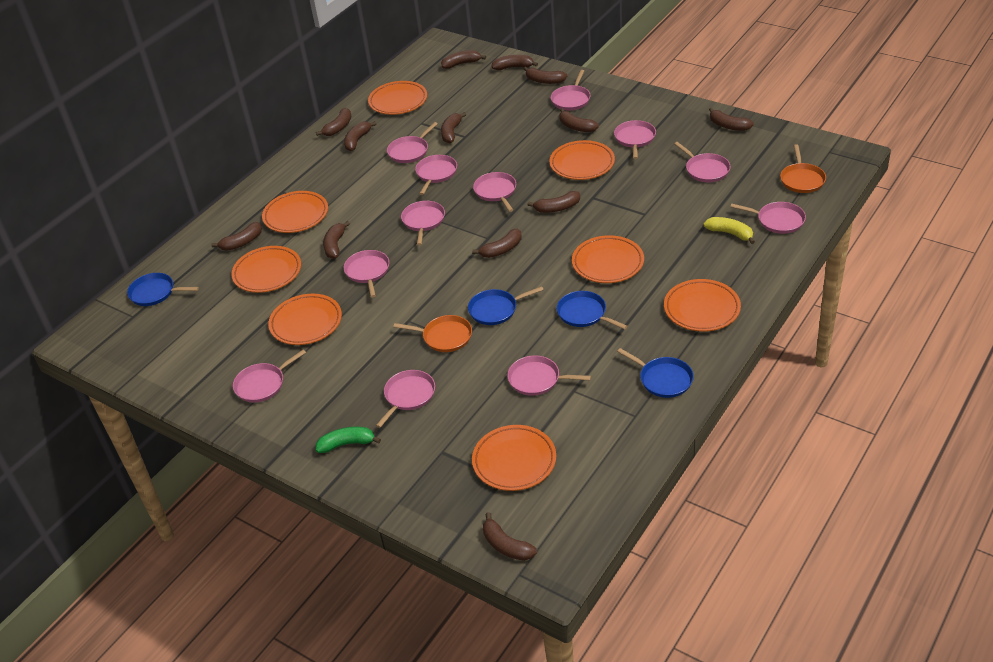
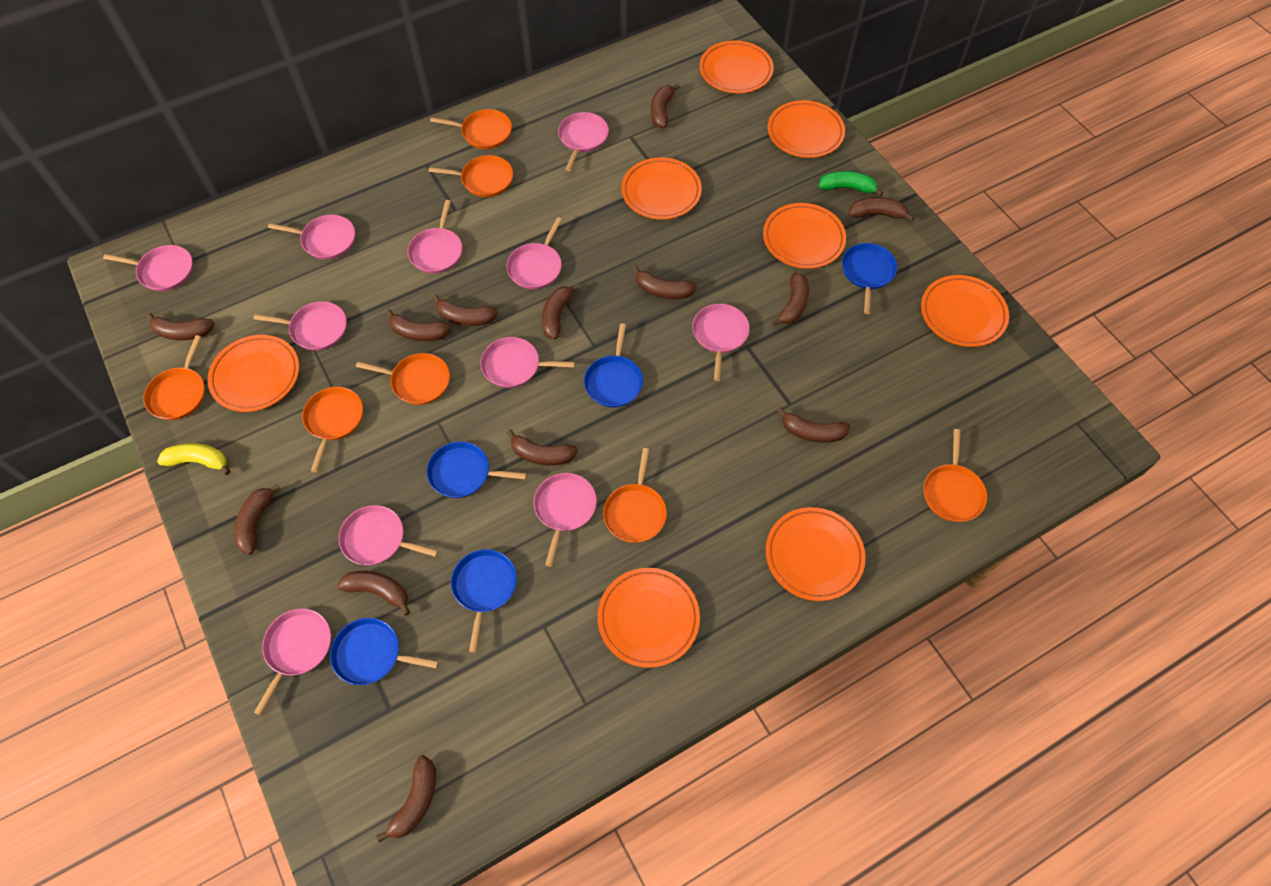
blue pan: 4 -> 5
orange pan: 2 -> 7
pink pan: 12 -> 11

